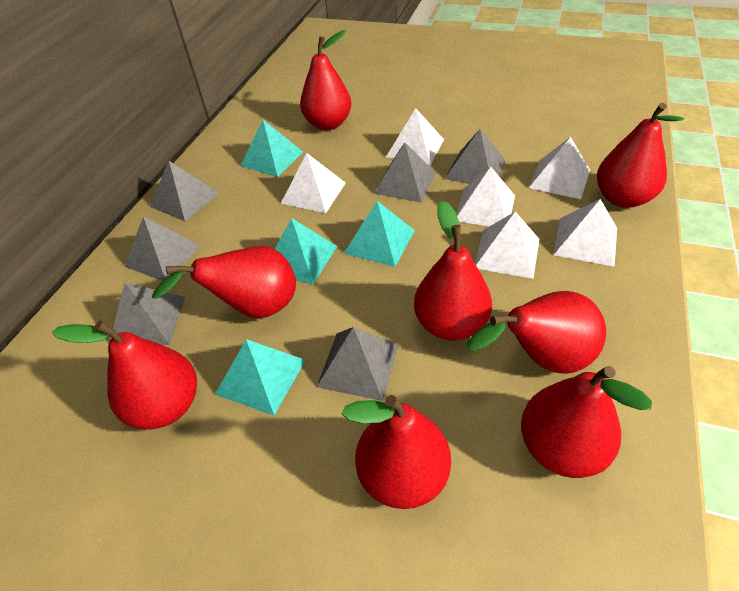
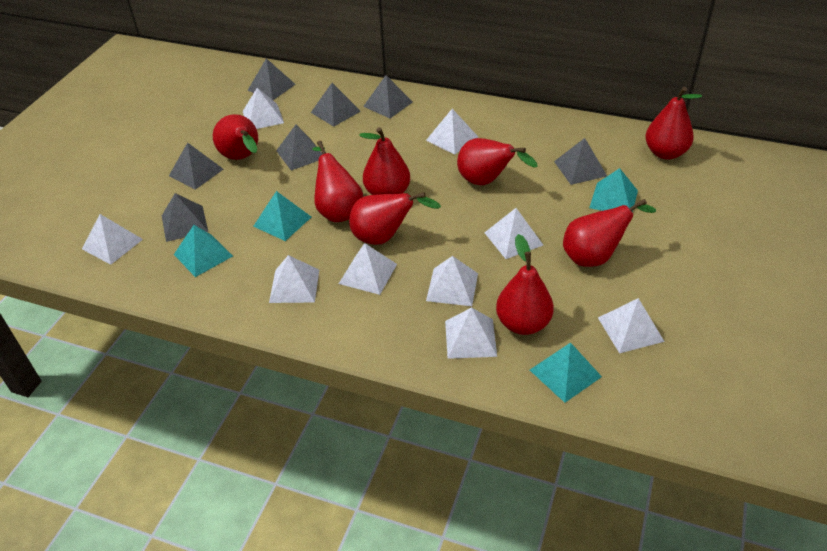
grey pyramid: 6 -> 7
white pyramid: 6 -> 9

